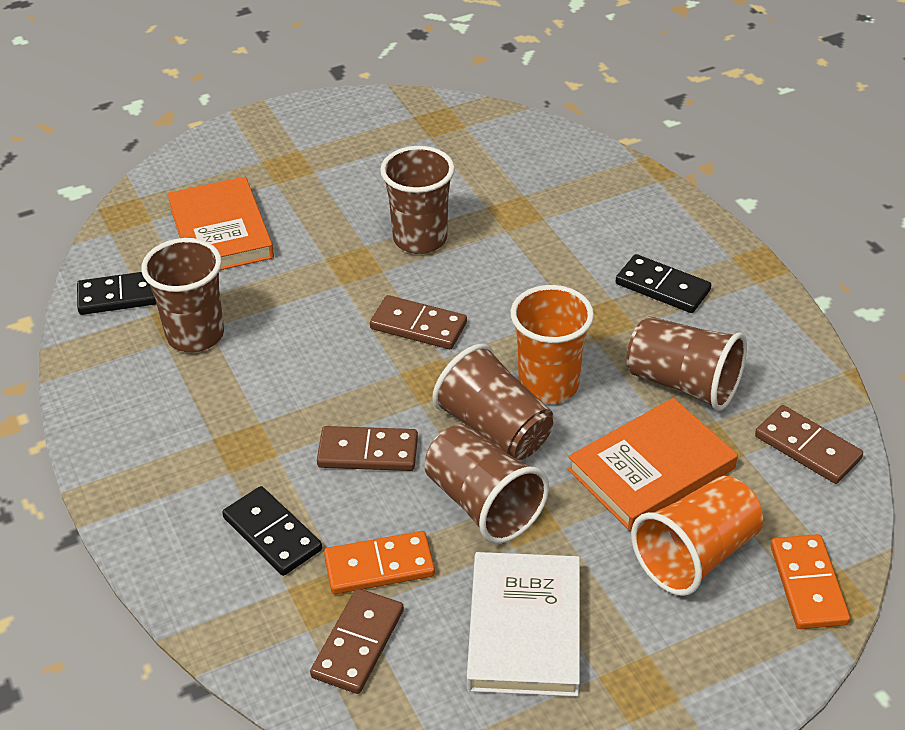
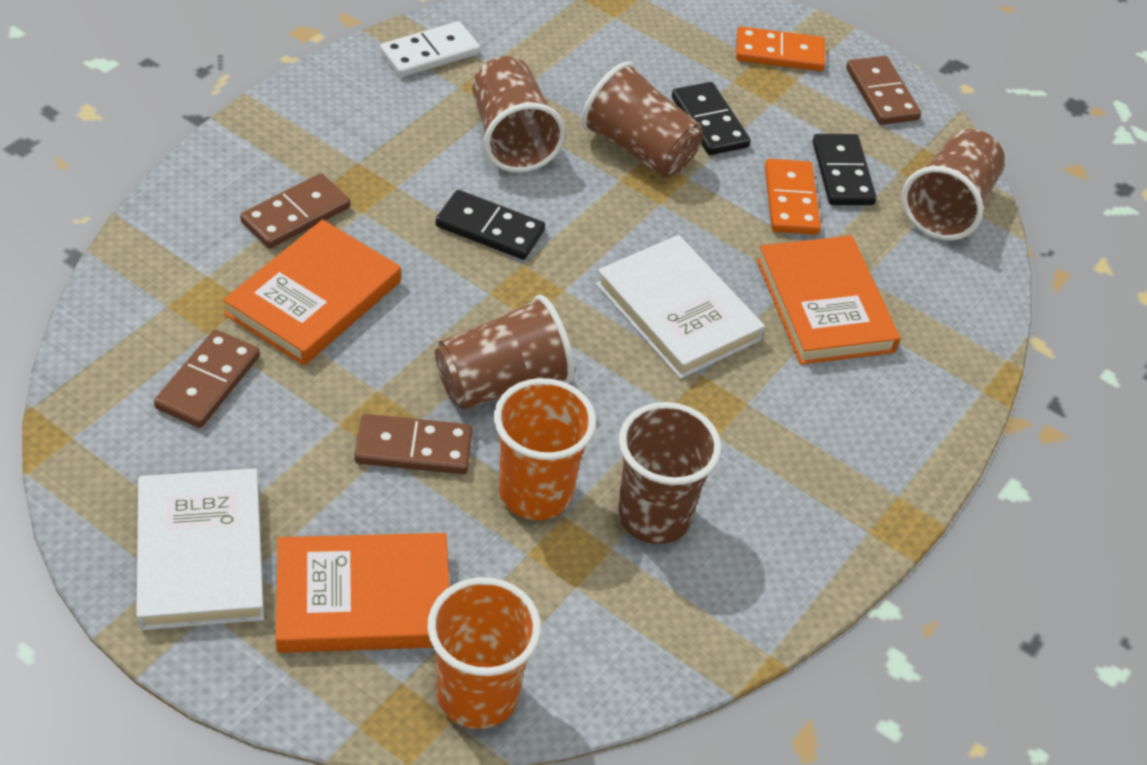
orange book: 2 -> 3
white book: 1 -> 2
white domino: 0 -> 1

